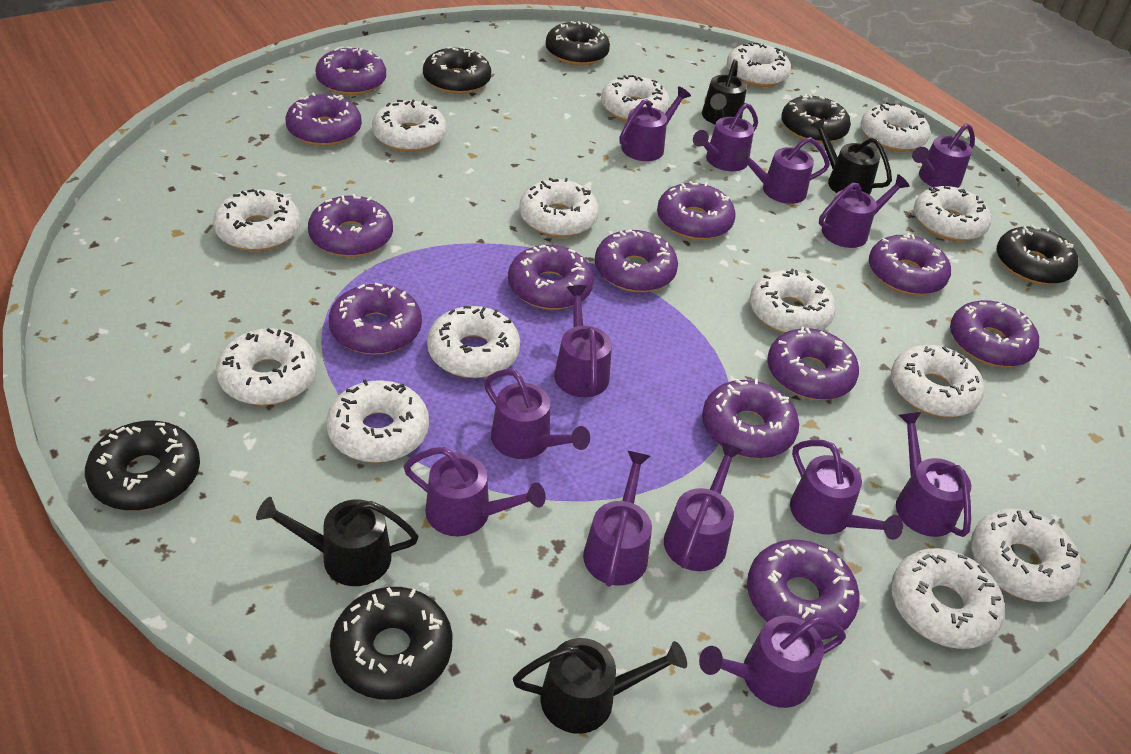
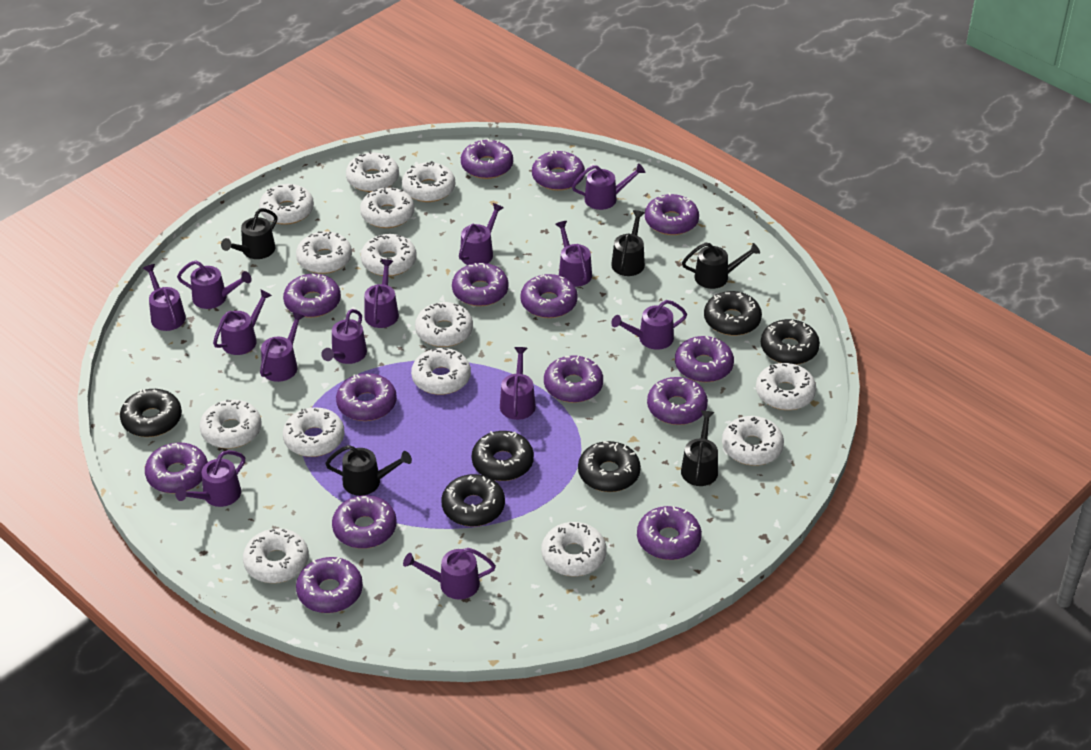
black watering can: 4 -> 5
purple donut: 12 -> 14

